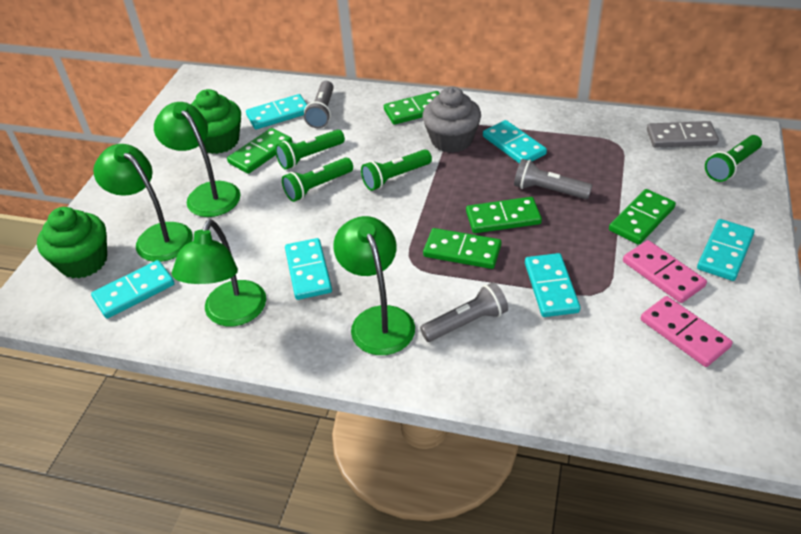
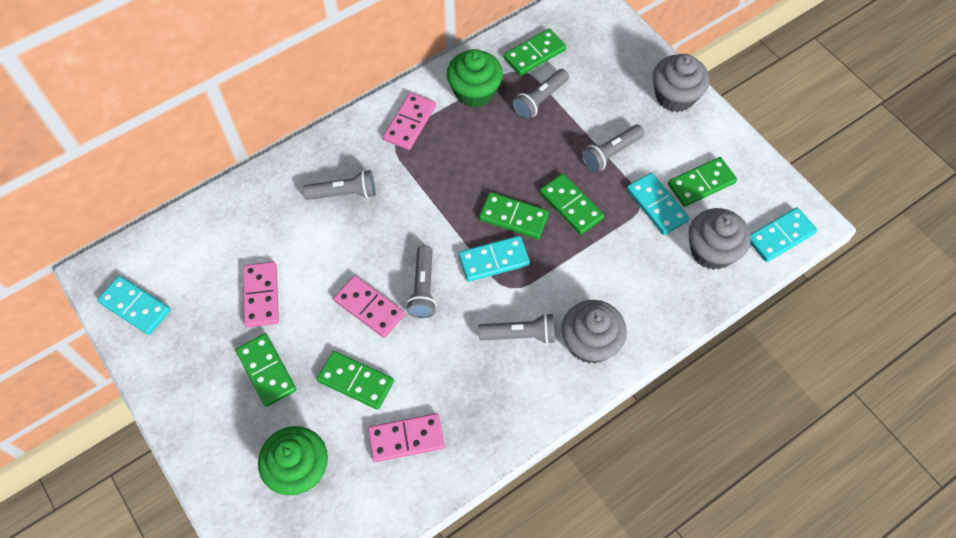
green domino: 5 -> 6
green flashlight: 4 -> 0
green lamp: 4 -> 0
grey cupcake: 1 -> 3
grey domino: 1 -> 0
grey flashlight: 3 -> 5
pink domino: 2 -> 4
turquoise domino: 6 -> 4

